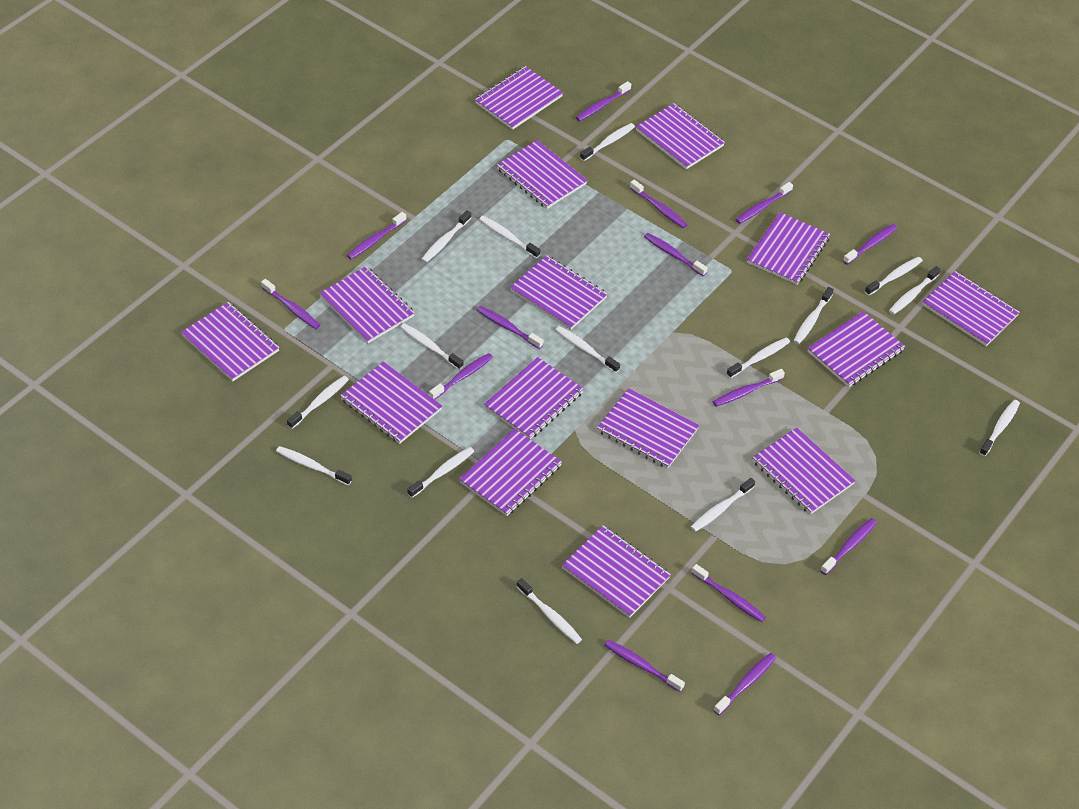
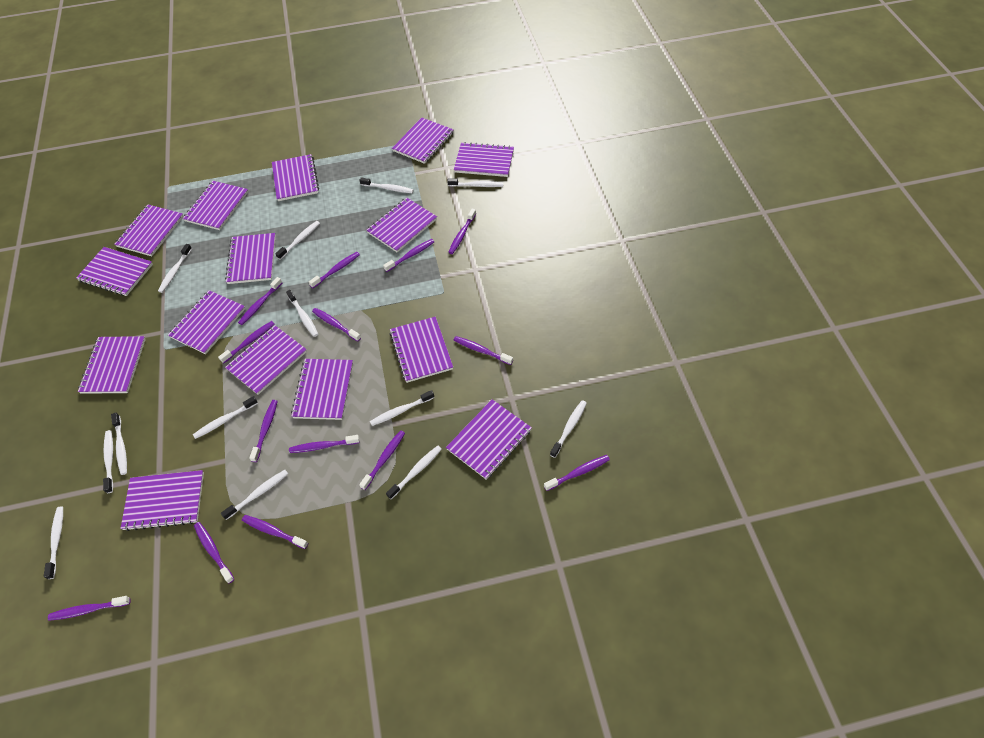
white toothbrush: 15 -> 13

